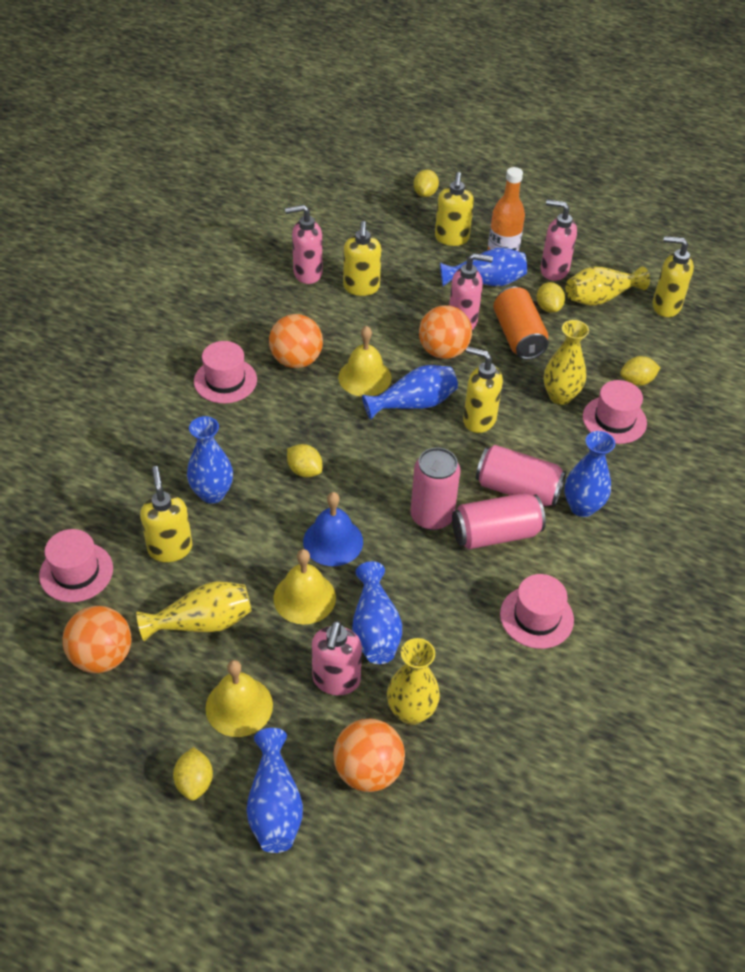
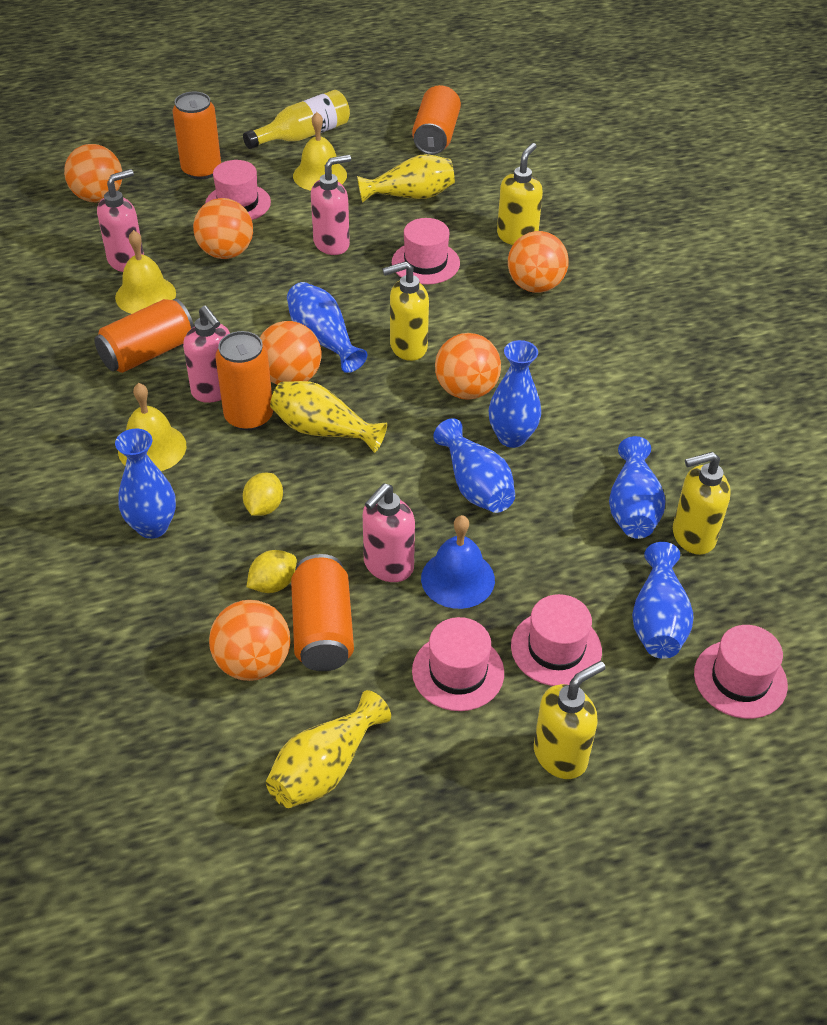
orange ball: 4 -> 6
orange bottle: 1 -> 0
orange can: 1 -> 5
pink can: 3 -> 0
pink hat: 4 -> 5
yellow bottle: 0 -> 1
yellow lemon: 5 -> 2
yellow soap dispenser: 5 -> 4
yellow vase: 4 -> 3

